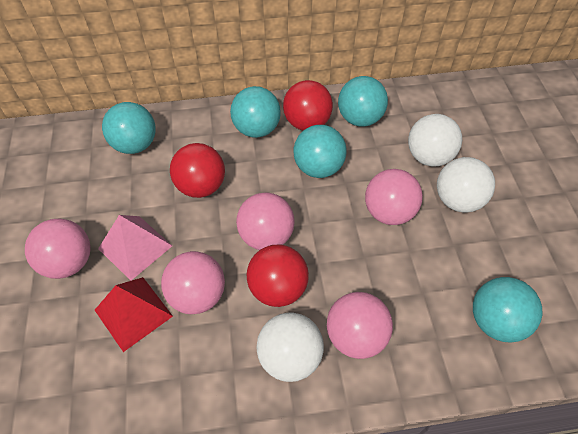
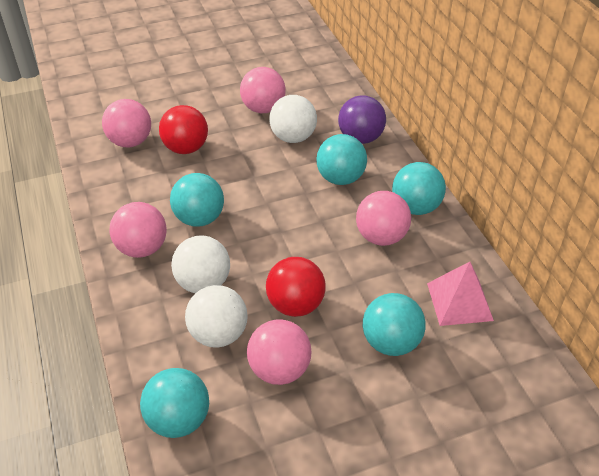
purple ball: 0 -> 1
red ball: 3 -> 2
red pyramid: 1 -> 0

